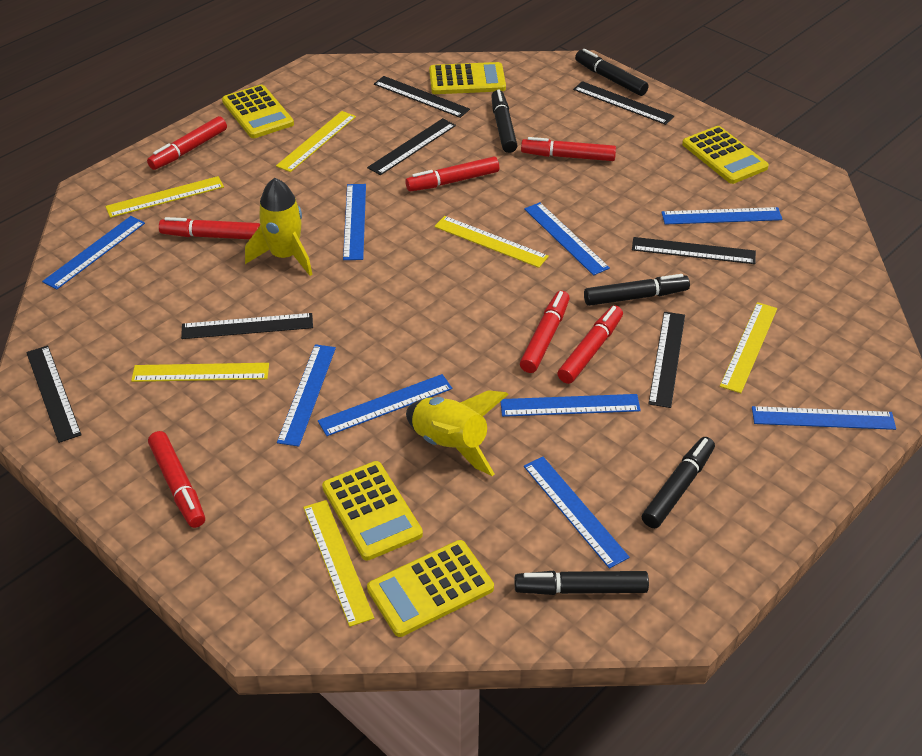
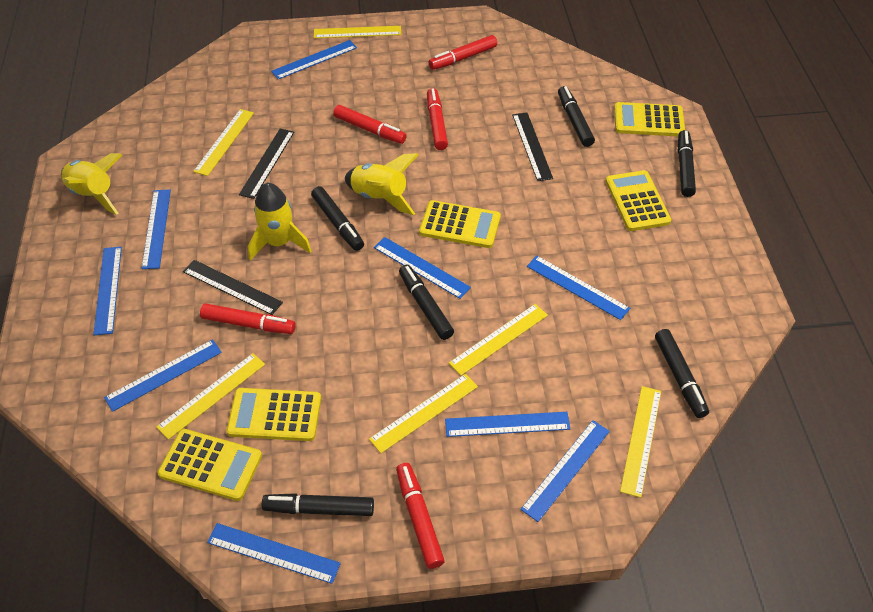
black marker: 5 -> 6
black ruler: 7 -> 3
red marker: 7 -> 5
yellow rocket: 2 -> 3

